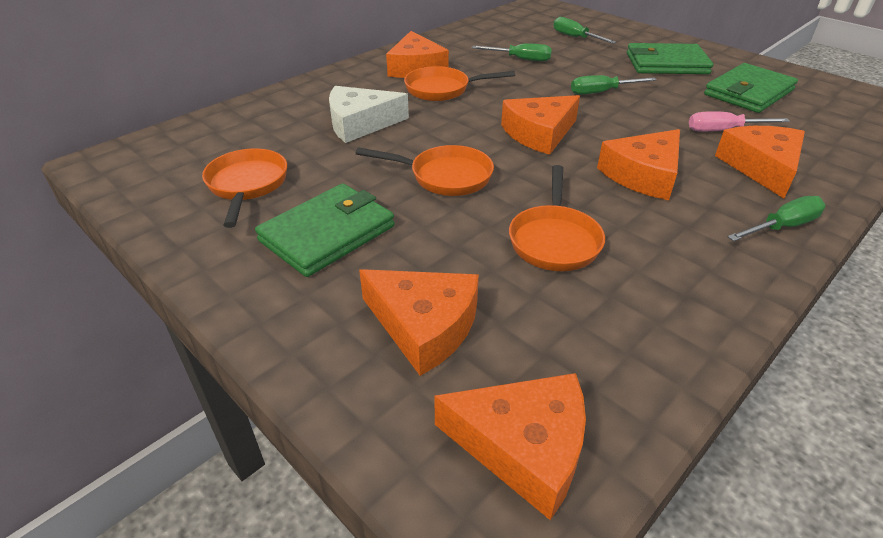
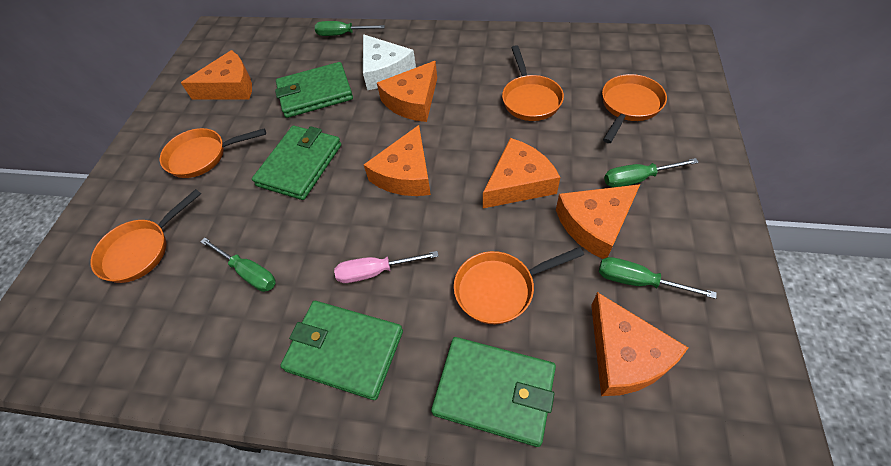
green wallet: 3 -> 4
orange pan: 4 -> 5

